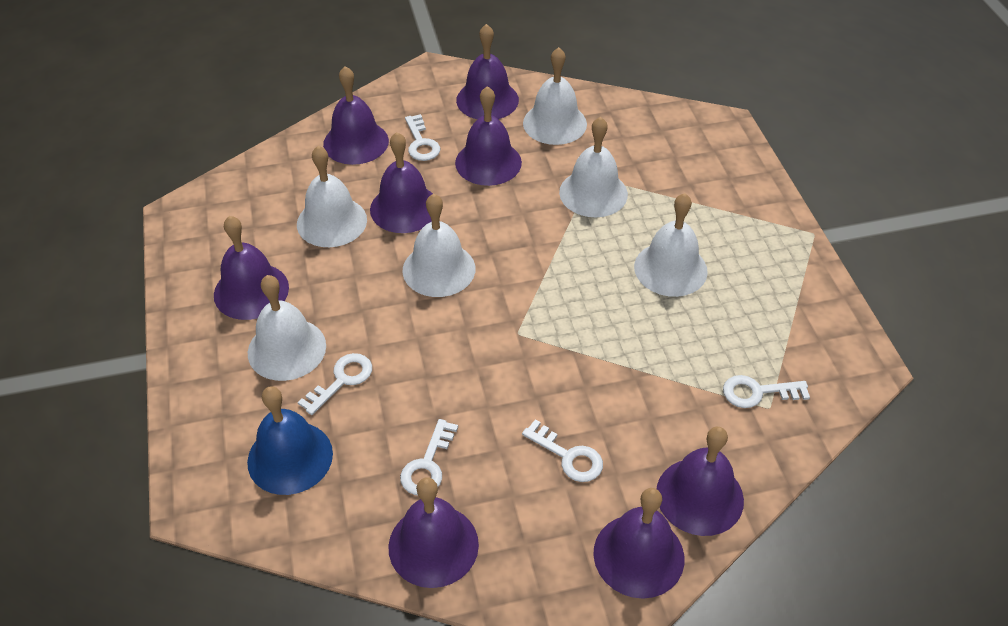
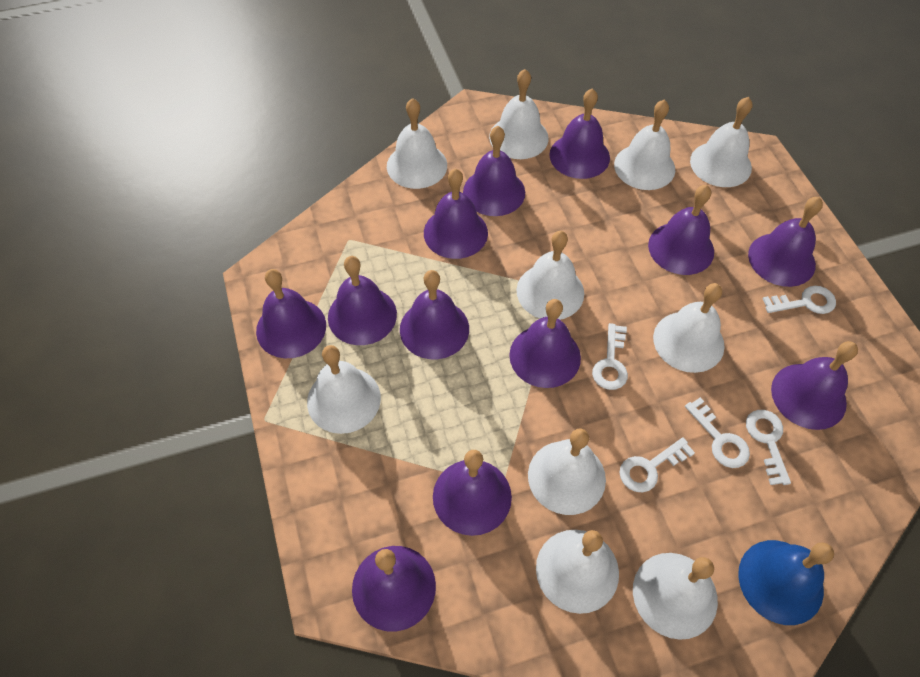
purple bell: 8 -> 12
white bell: 6 -> 10

